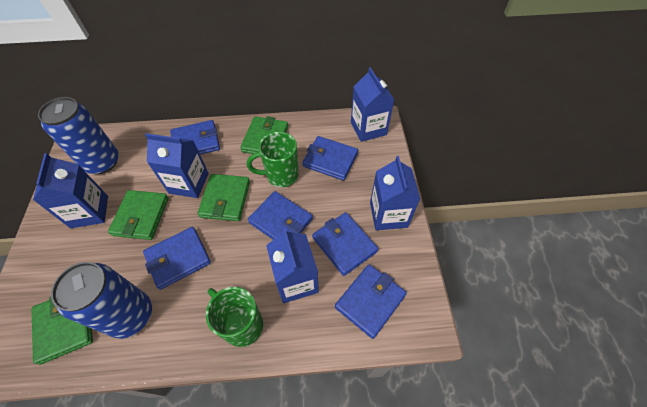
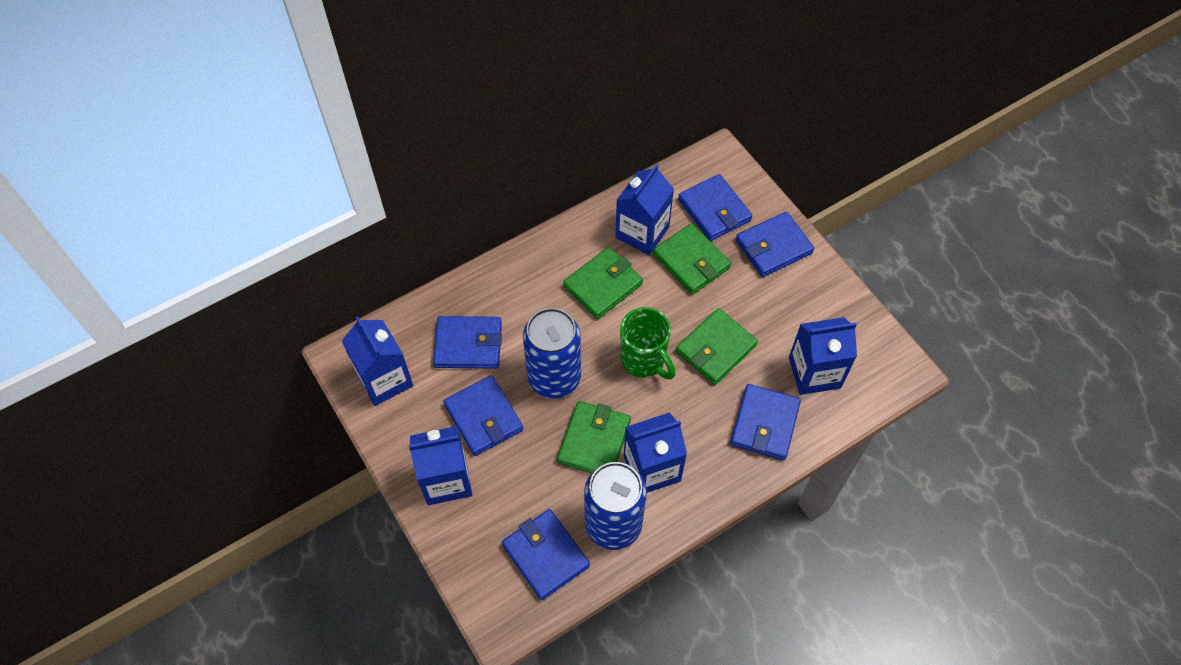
green mug: 2 -> 1

